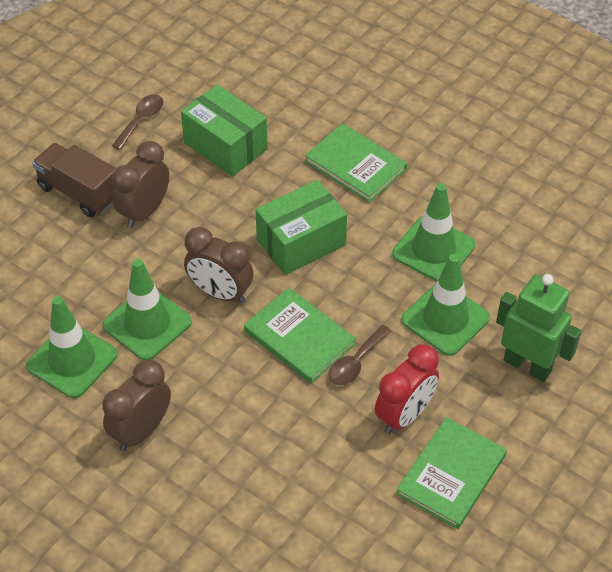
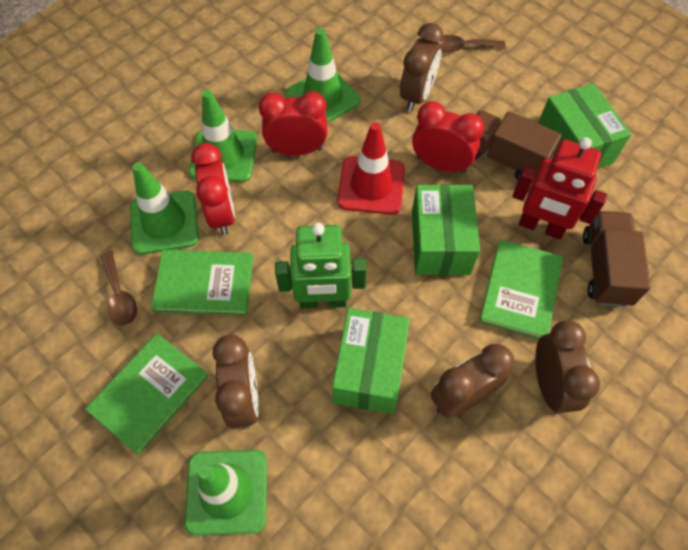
brown clock: 3 -> 4
brown truck: 1 -> 2
green box: 2 -> 3
red clock: 1 -> 3
red robot: 0 -> 1
red traffic cone: 0 -> 1

